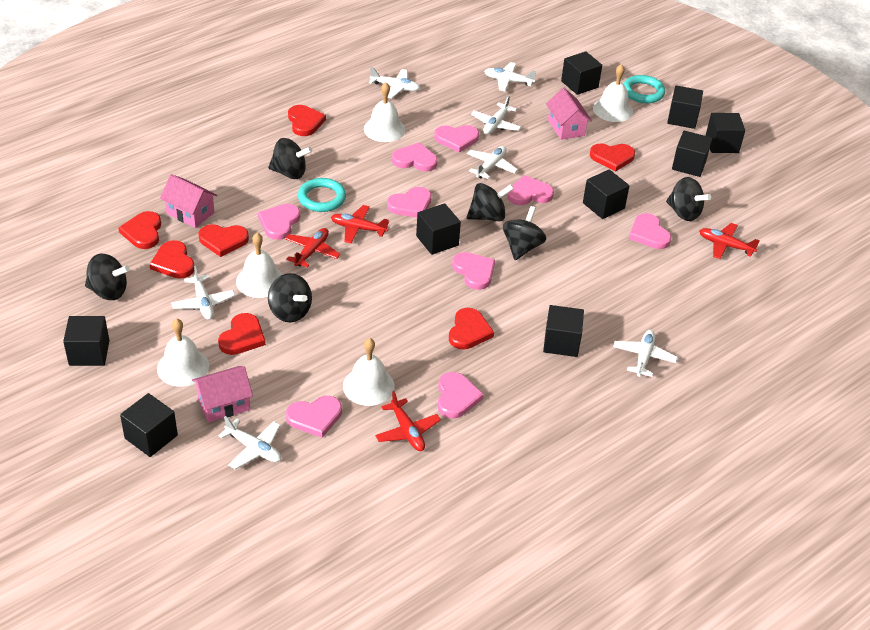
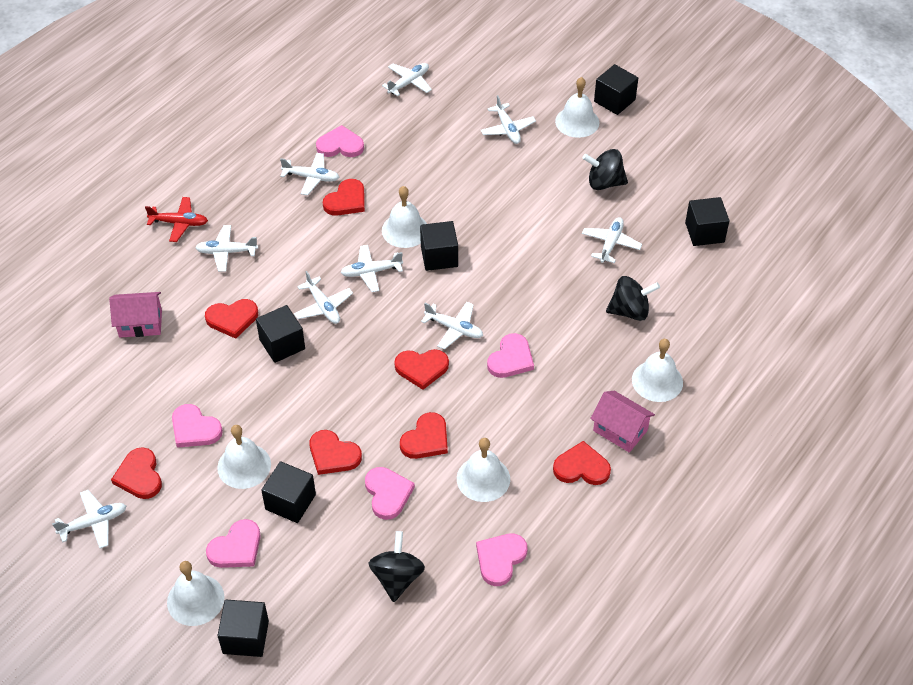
black cube: 9 -> 6
black spinning top: 6 -> 3
pink heart: 9 -> 6
pink house: 3 -> 2
red plane: 4 -> 1
turquoise ring: 2 -> 0
white bell: 5 -> 6
white plane: 7 -> 9

